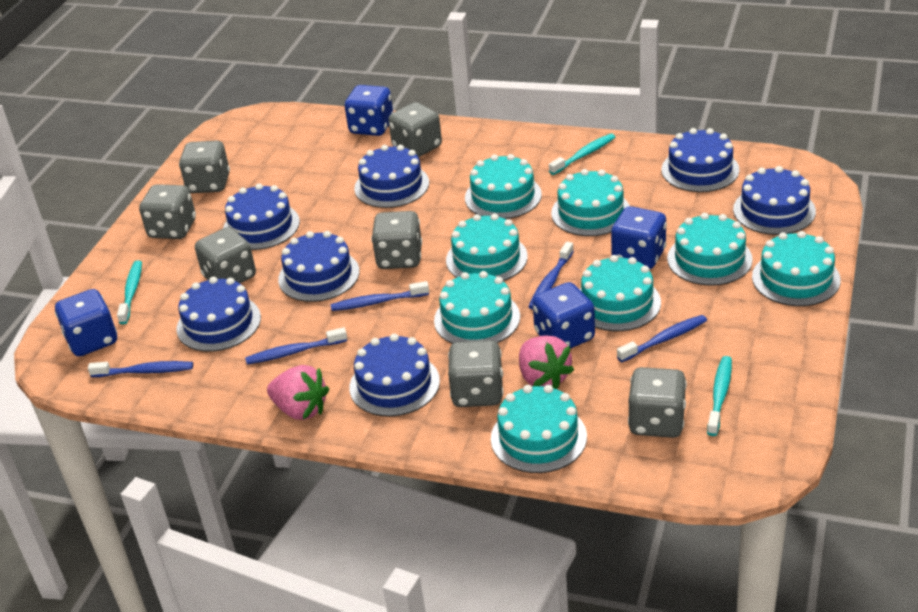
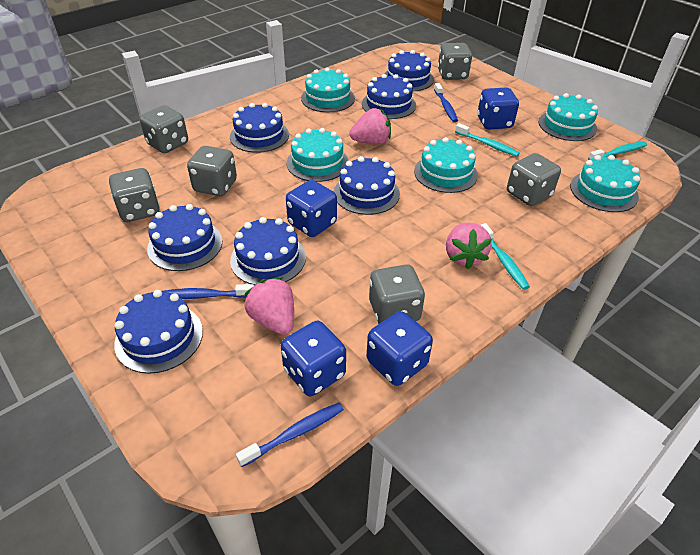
blue toothbrush: 5 -> 3
grey dice: 7 -> 6
pink strawberry: 2 -> 3
turquoise cake: 8 -> 5

